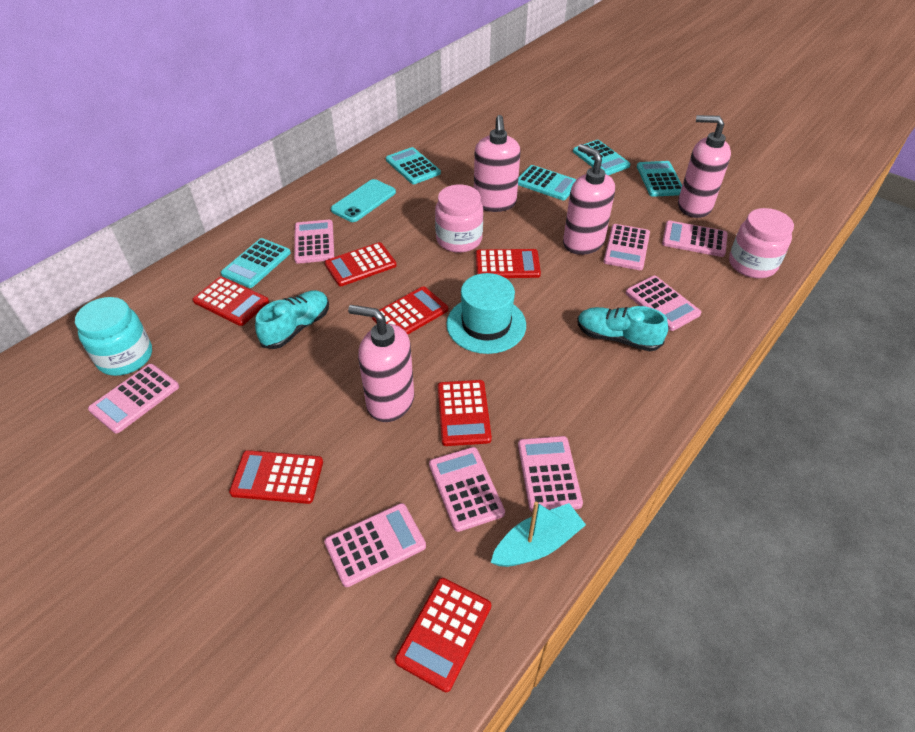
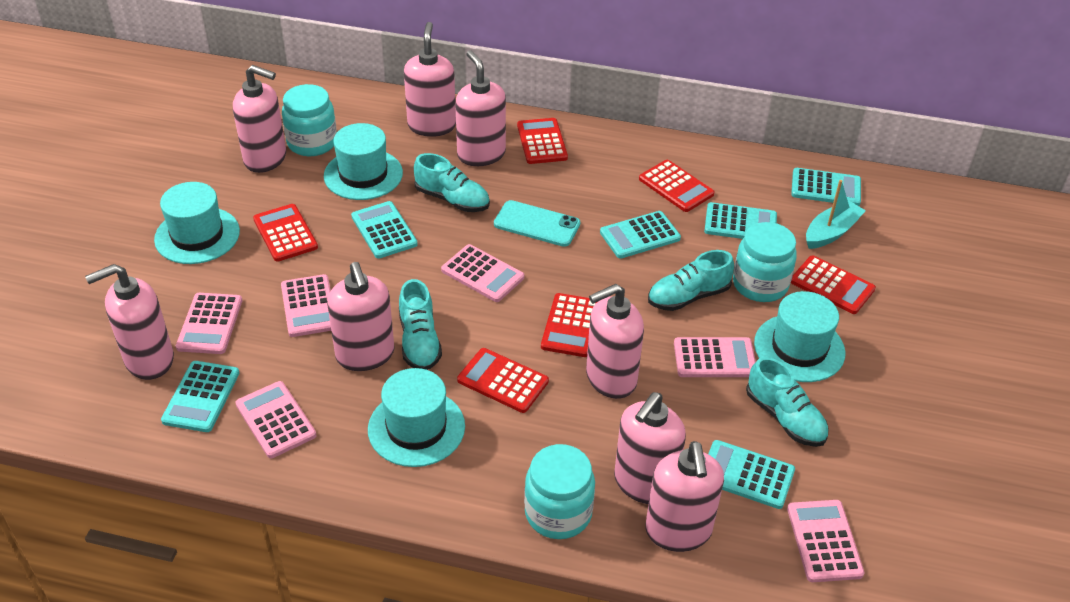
pink calculator: 8 -> 6
pink jar: 2 -> 0
pink soap dispenser: 4 -> 8
red calculator: 7 -> 6
turquoise calculator: 5 -> 6
turquoise hat: 1 -> 4
turquoise jar: 1 -> 3
turquoise shoe: 2 -> 4

